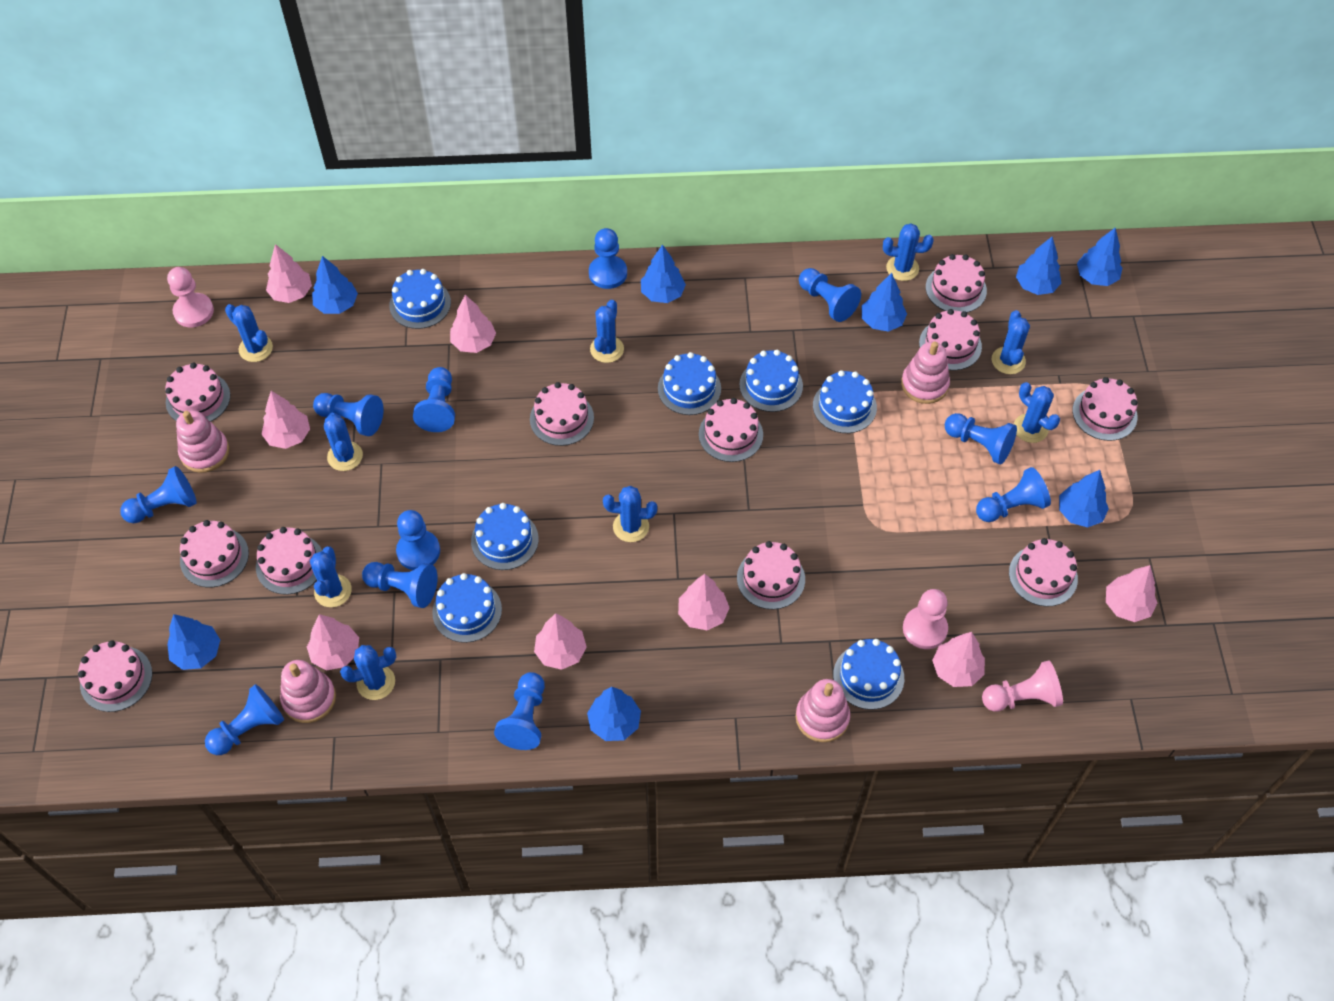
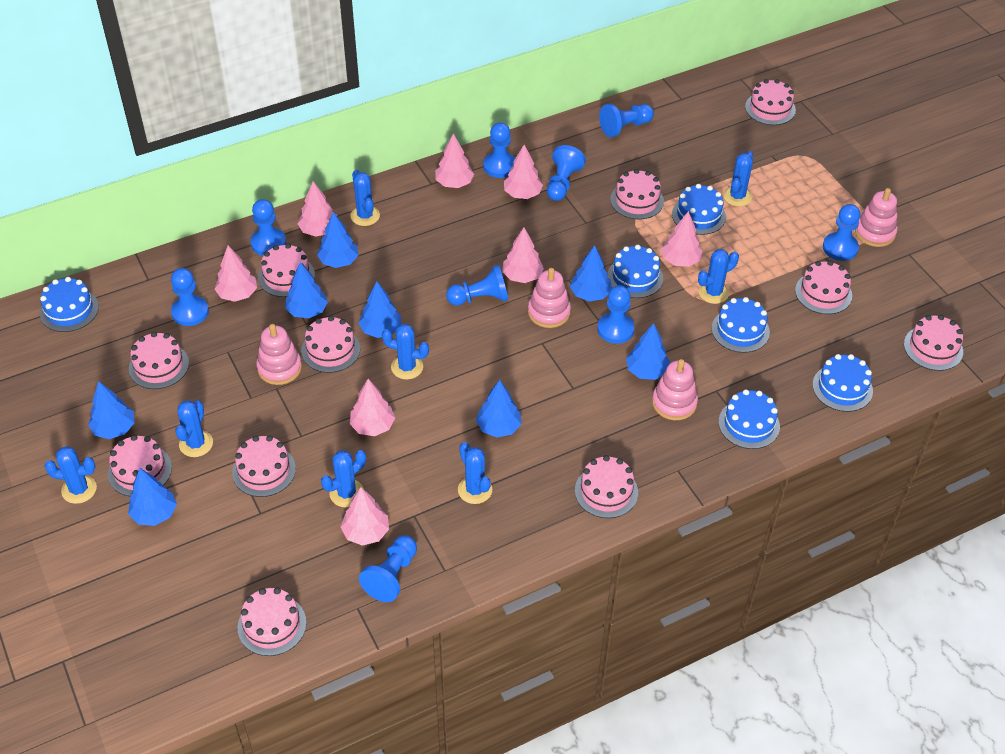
blue cactus: 9 -> 8
blue cake: 7 -> 6
blue pawn: 11 -> 9
pink pawn: 3 -> 0

